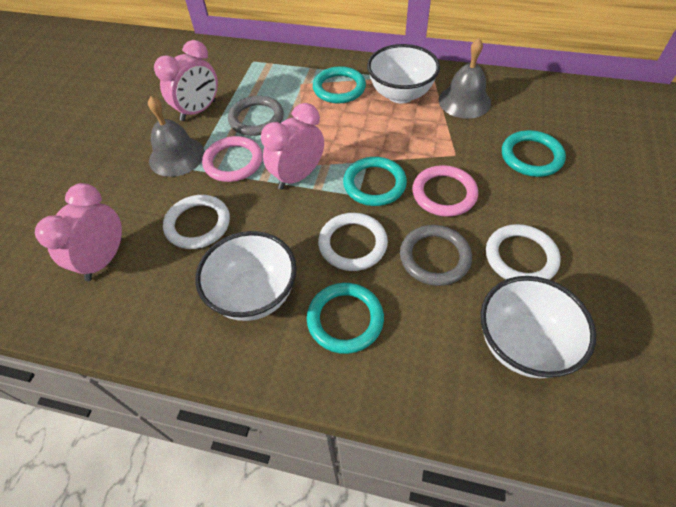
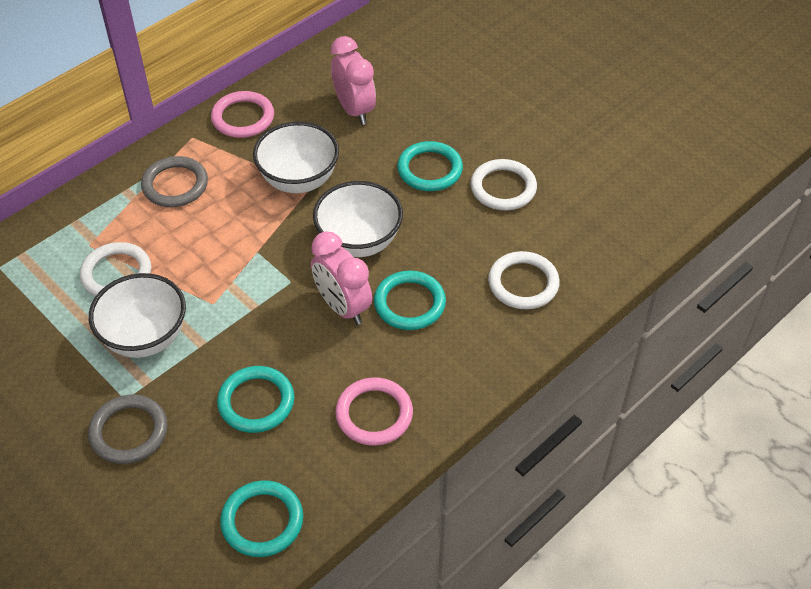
grey bell: 2 -> 0
pink clock: 3 -> 2

